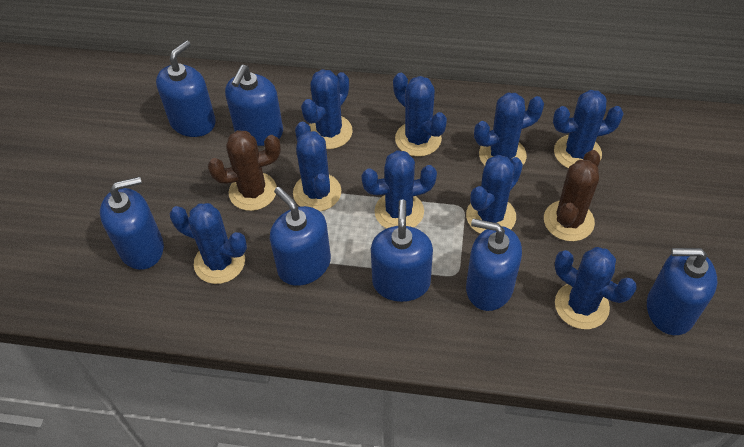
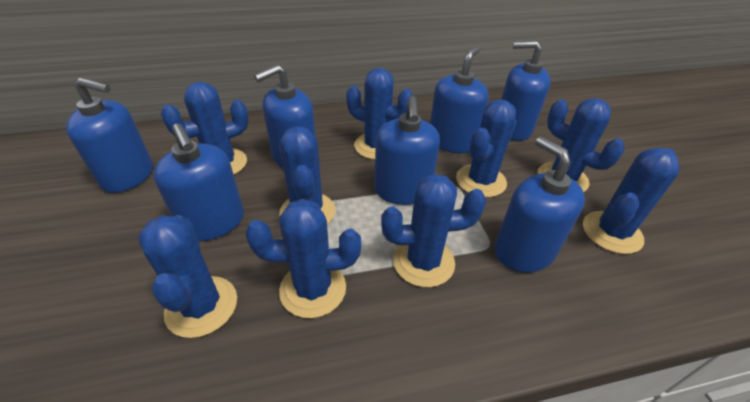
brown cactus: 2 -> 0

